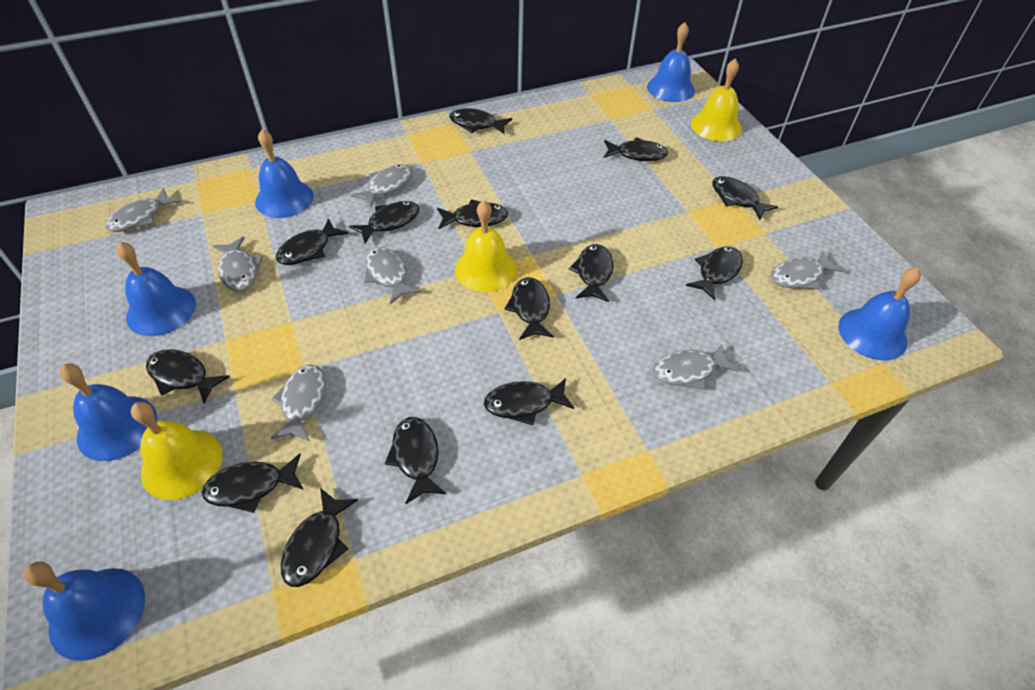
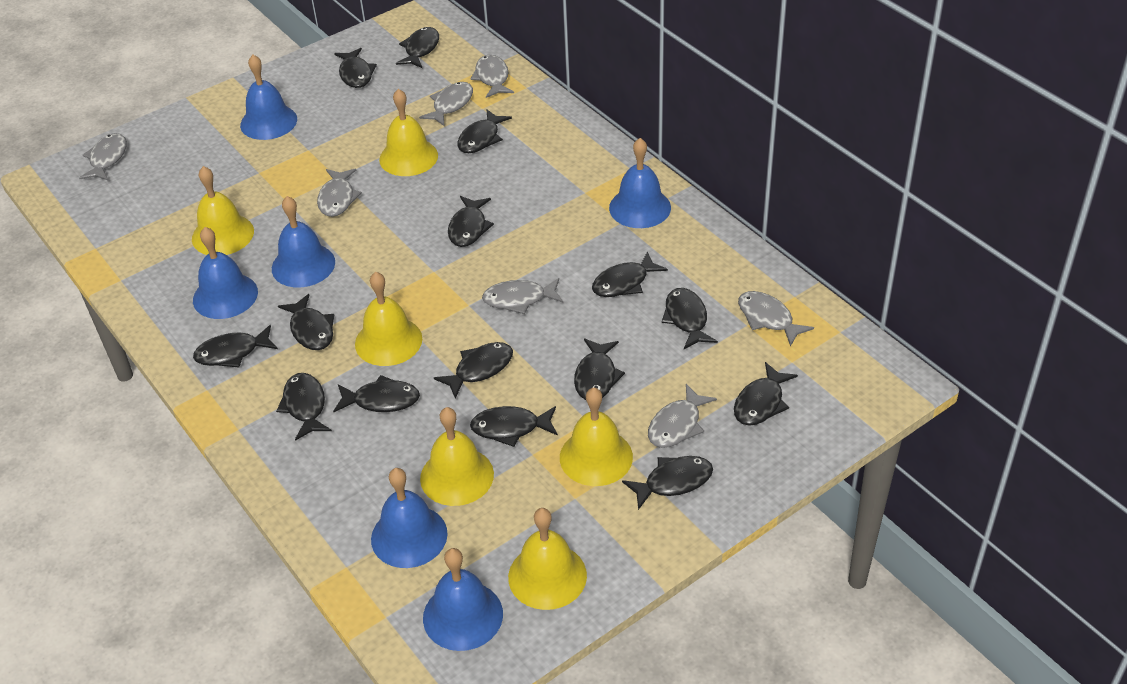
black fish: 14 -> 15
yellow bell: 3 -> 6

